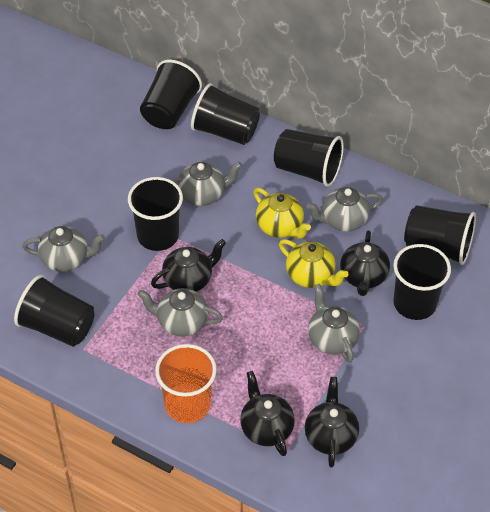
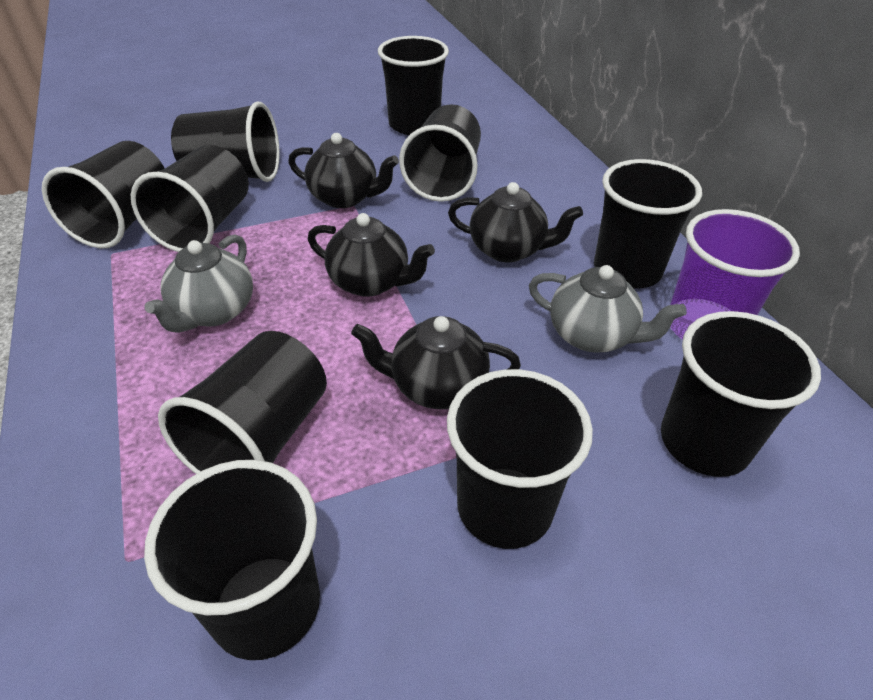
black cup: 7 -> 10
grey teapot: 5 -> 2
orange cup: 1 -> 0
purple cup: 0 -> 1
yellow teapot: 2 -> 0

